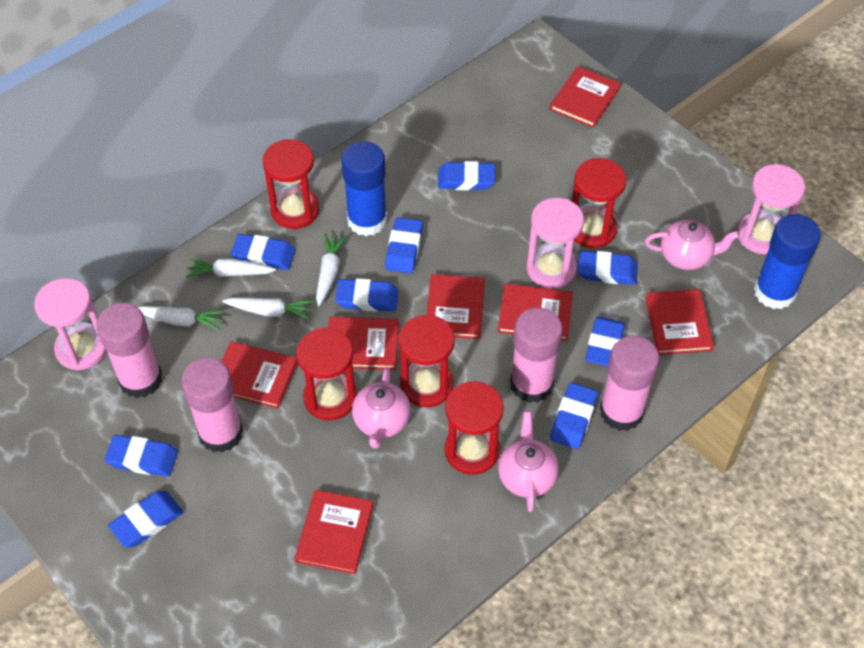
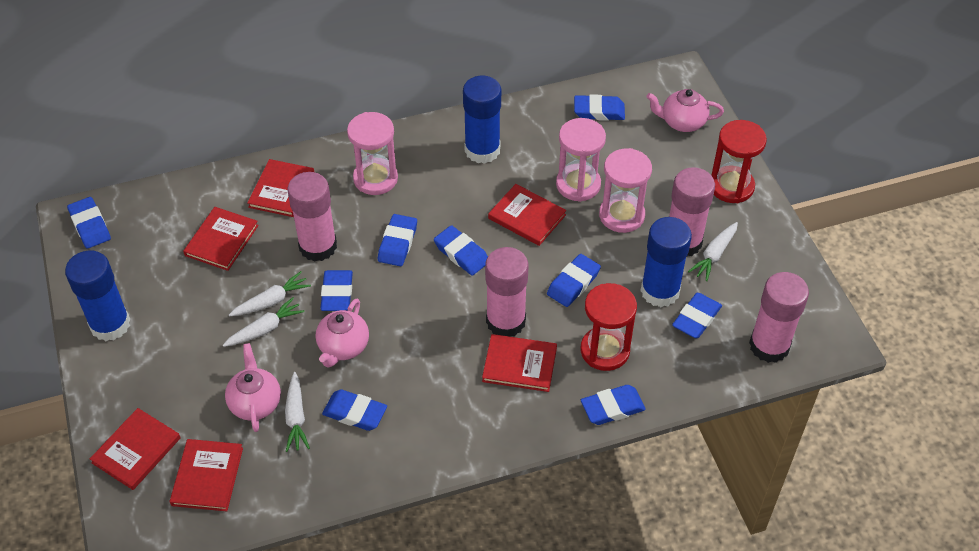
blue glue stick: 2 -> 3
red book: 7 -> 6
red hourglass: 5 -> 2

